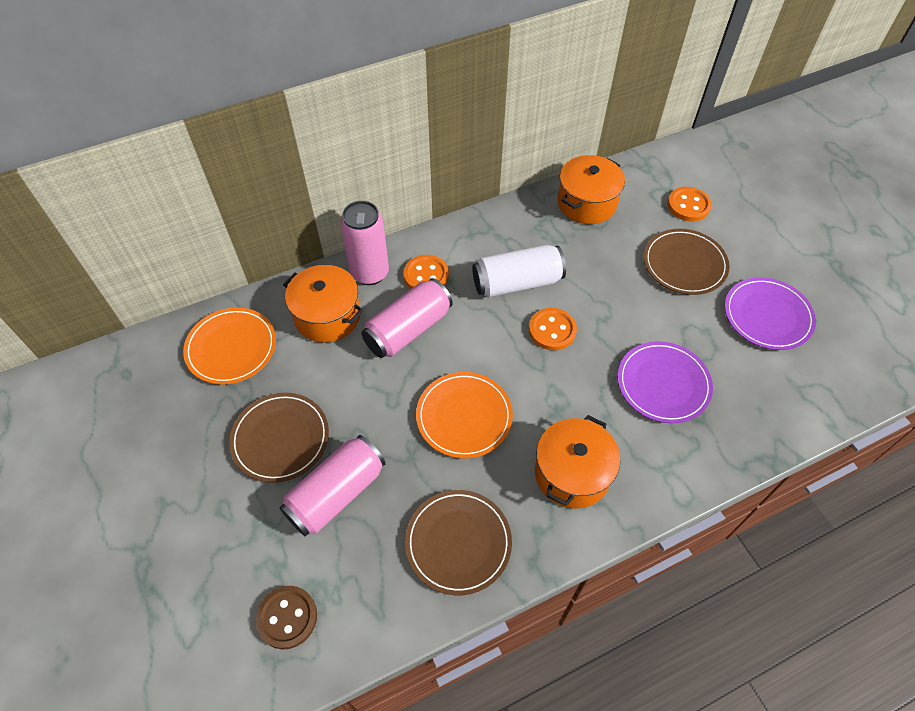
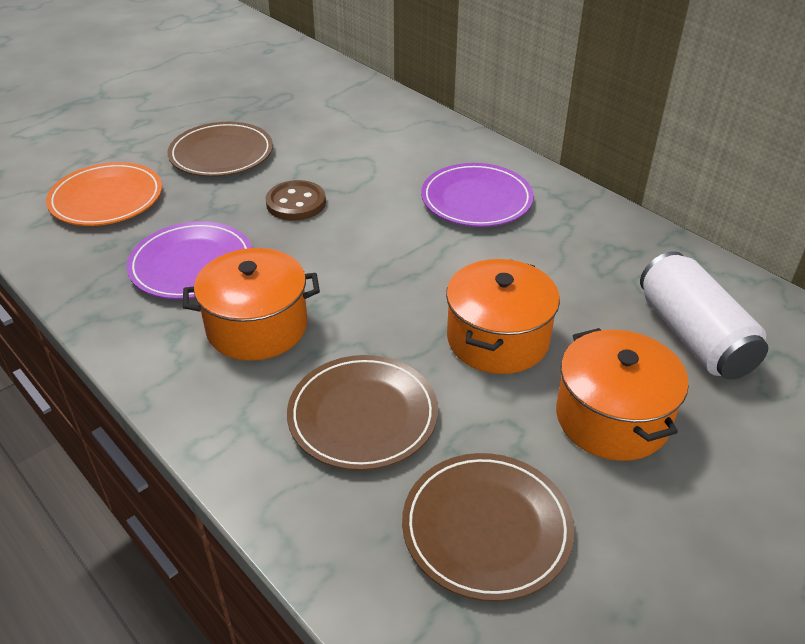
orange button: 3 -> 0
orange plate: 2 -> 1
pink can: 3 -> 0

